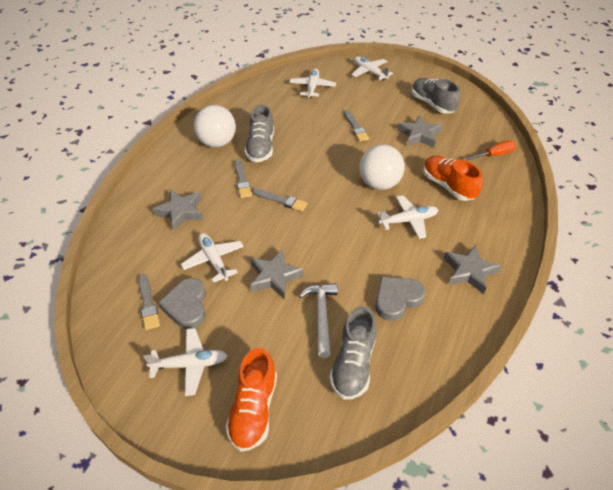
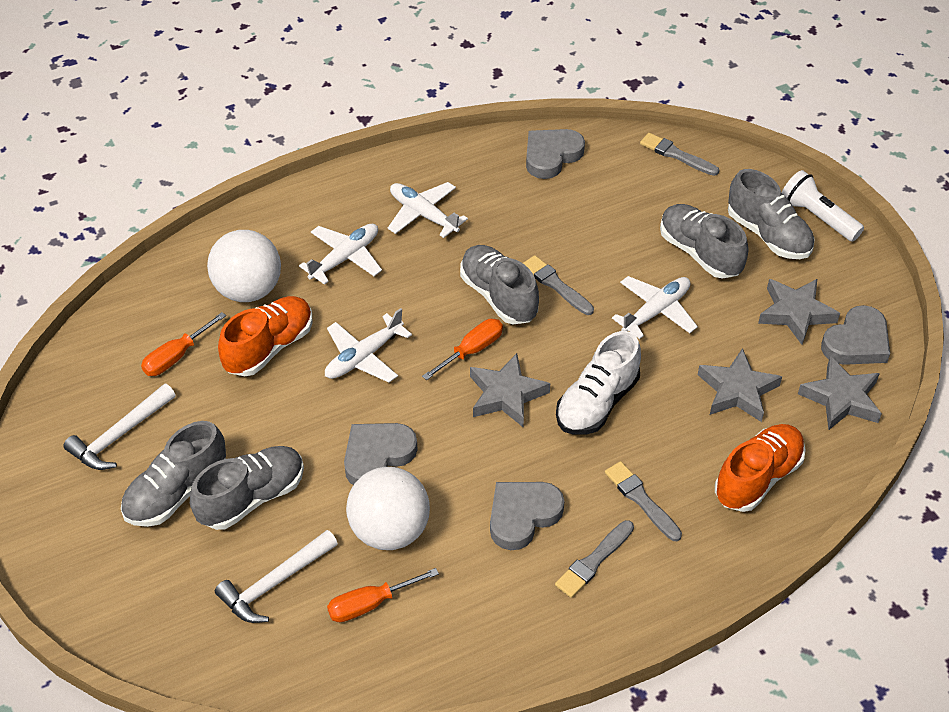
grey heart: 2 -> 4
grey shoe: 3 -> 5
orange screwdriver: 1 -> 3
white flashlight: 0 -> 1
white hammer: 1 -> 2
white plane: 5 -> 4
white shoe: 0 -> 1

